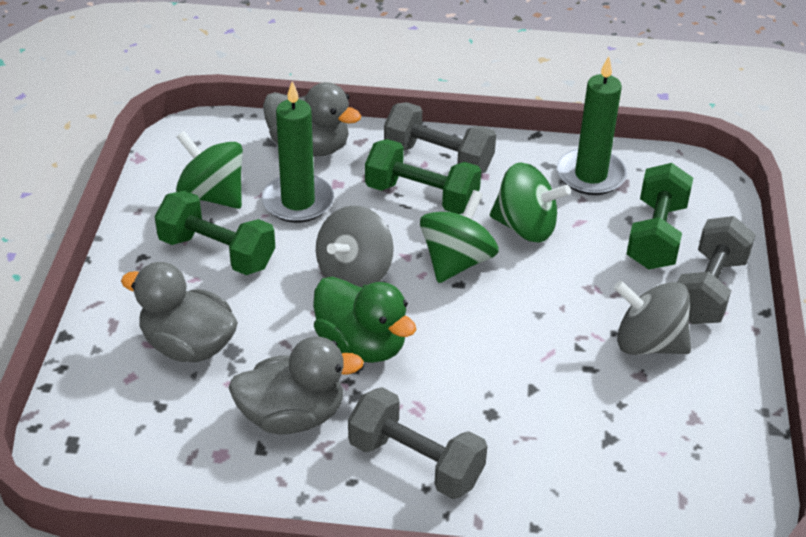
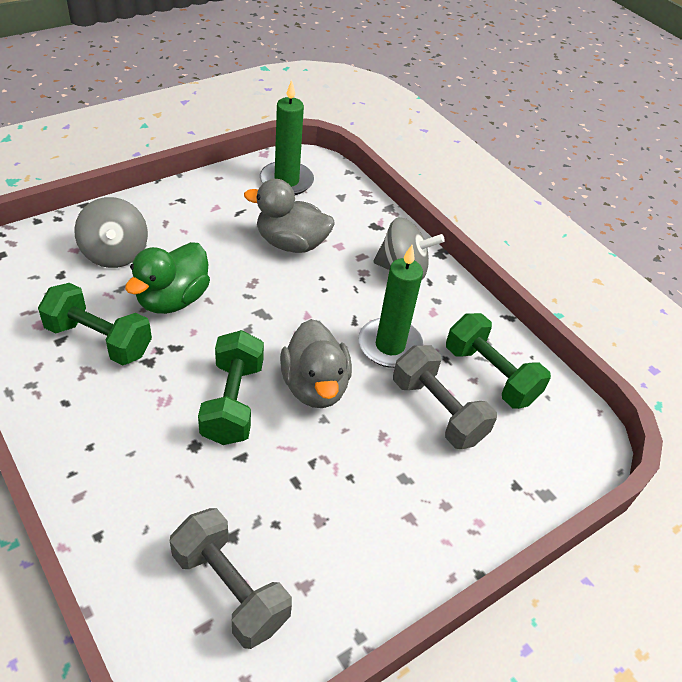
green spinning top: 3 -> 0
grey duck: 3 -> 2
grey dumbbell: 3 -> 2

